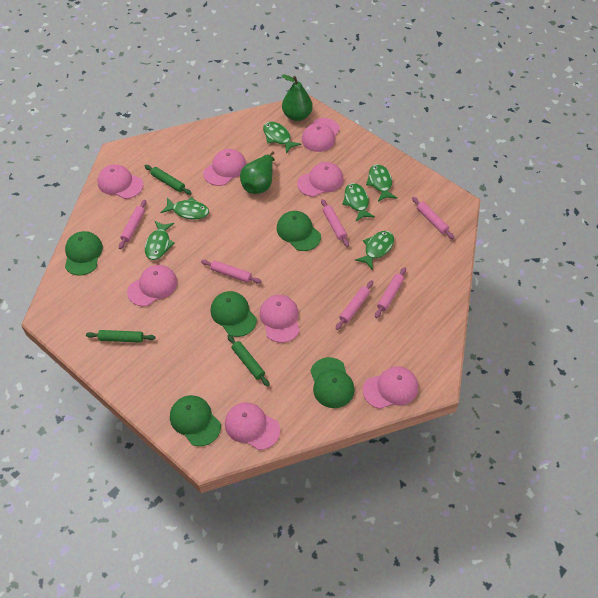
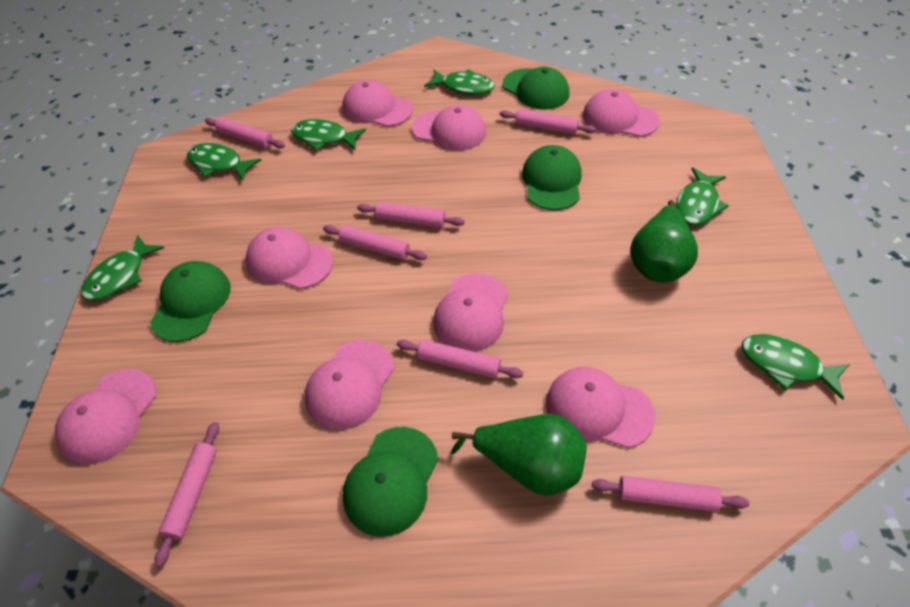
green cap: 5 -> 4
green rolling pin: 3 -> 0
pink rolling pin: 6 -> 7

